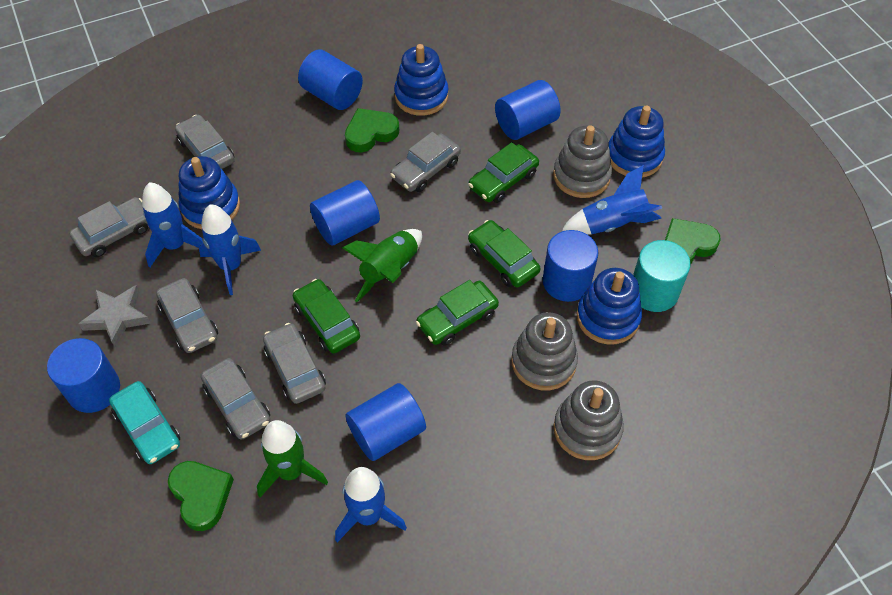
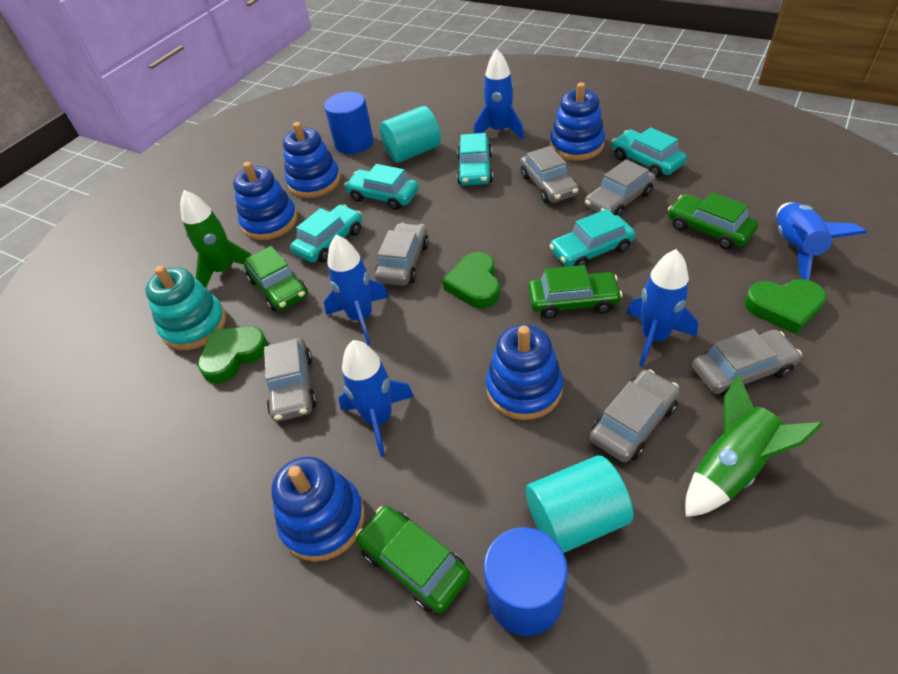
blue cylinder: 6 -> 2
blue rocket: 4 -> 5
blue stacking toy: 4 -> 5
grey stacking toy: 3 -> 0
grey star: 1 -> 0
turquoise car: 1 -> 5
turquoise cylinder: 1 -> 2
turquoise stacking toy: 0 -> 1

